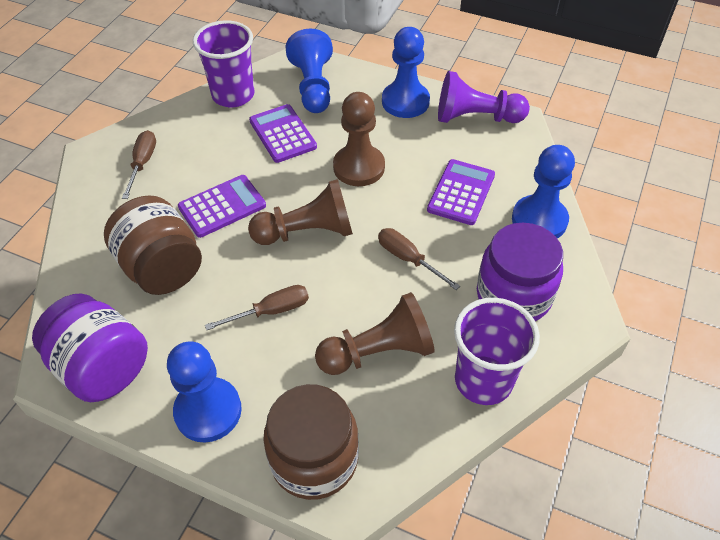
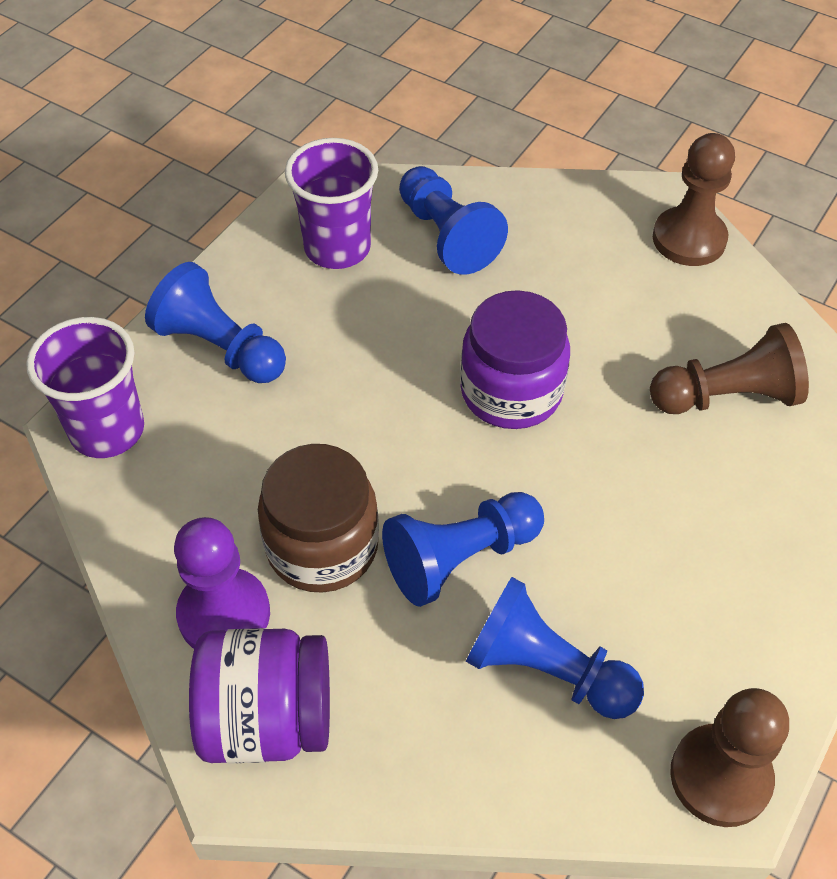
brown jar: 2 -> 1
brown screwdriver: 3 -> 0
purple calculator: 3 -> 0

